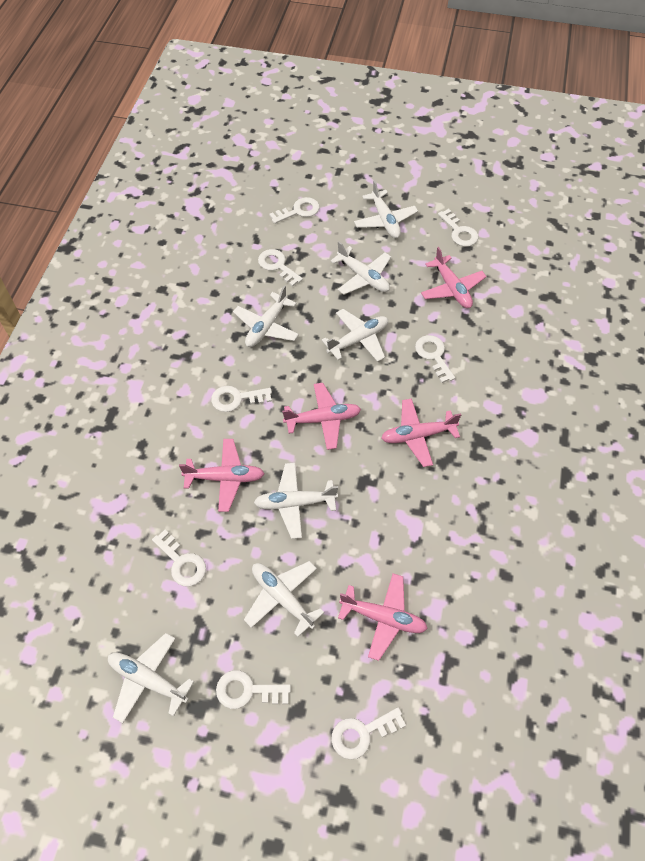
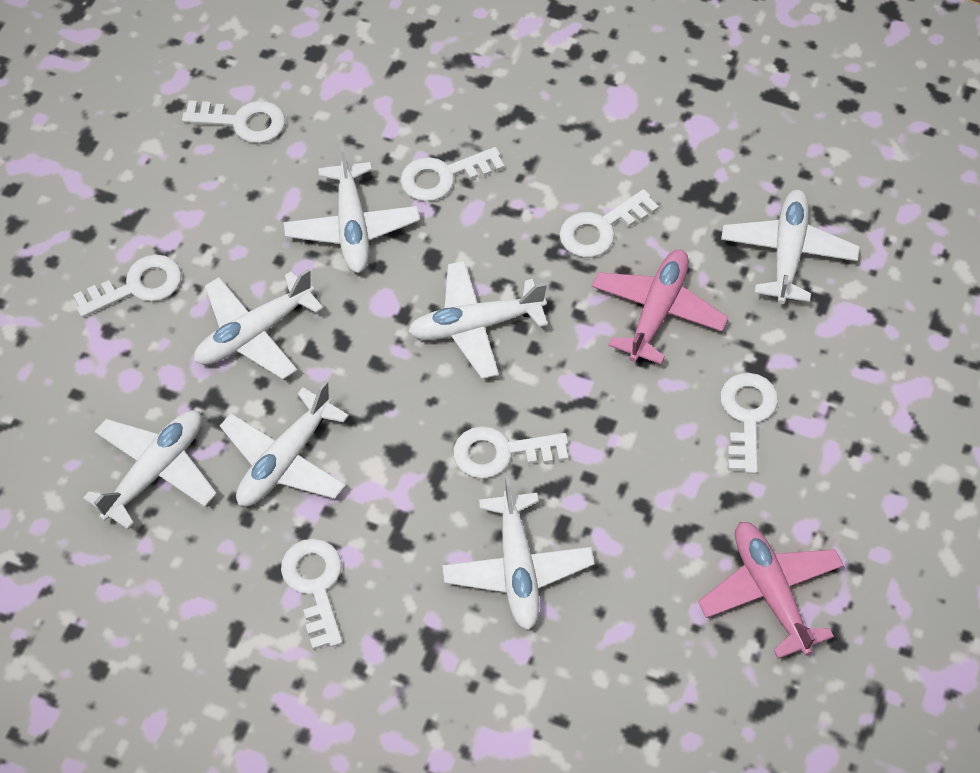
pink plane: 5 -> 2
white key: 8 -> 7

